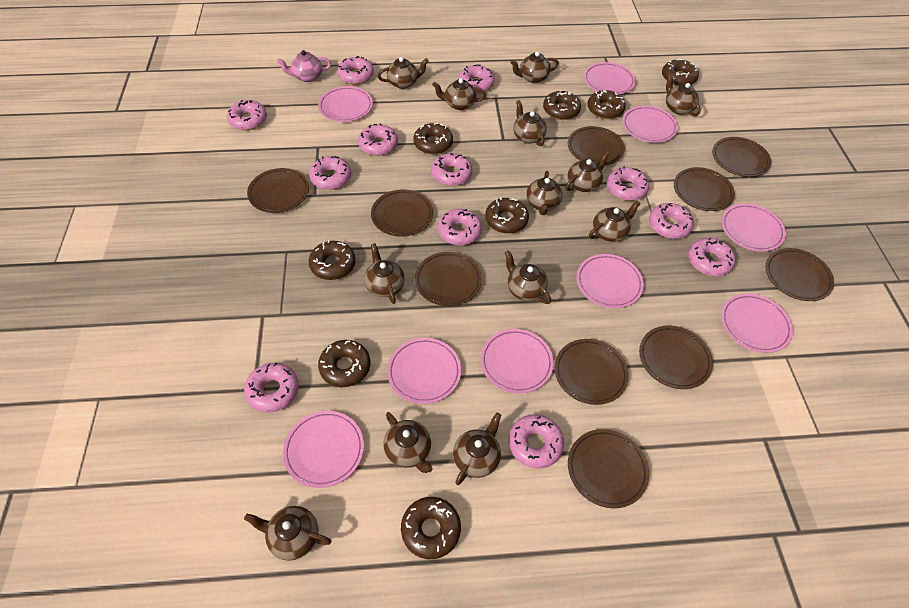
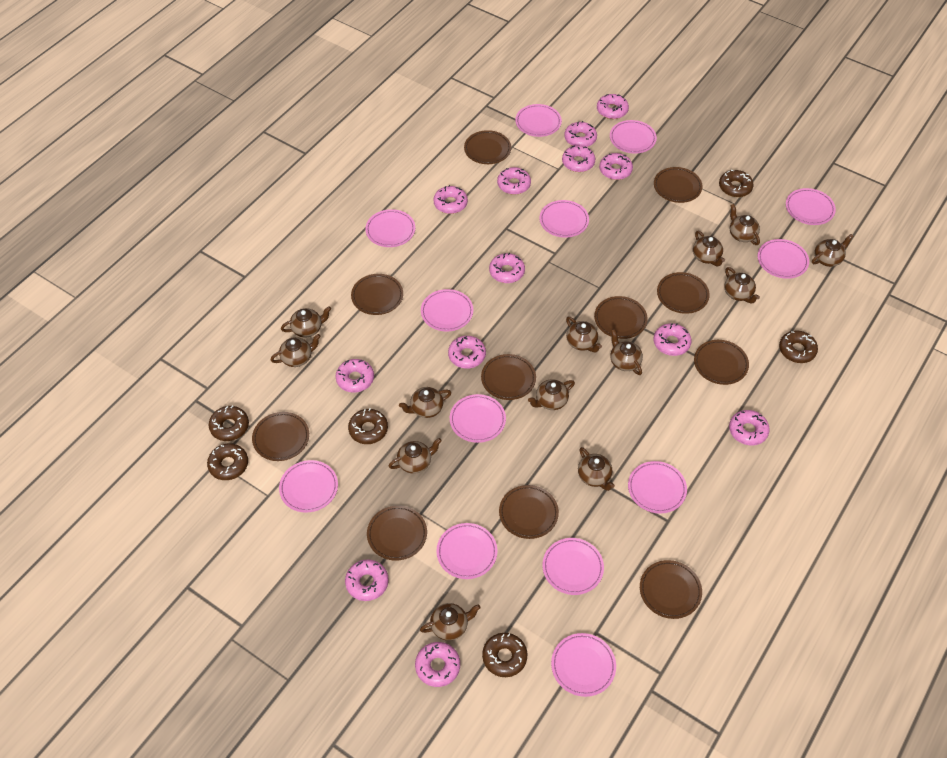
brown donut: 8 -> 6
brown plate: 10 -> 11
pink donut: 12 -> 13
pink plate: 9 -> 13
pink teapot: 1 -> 0

